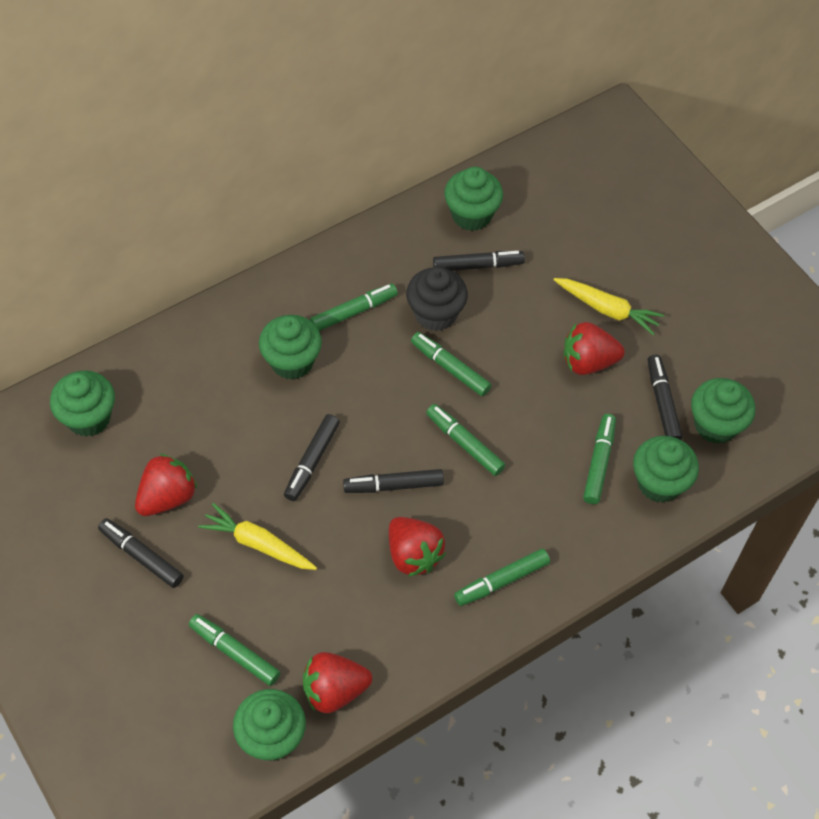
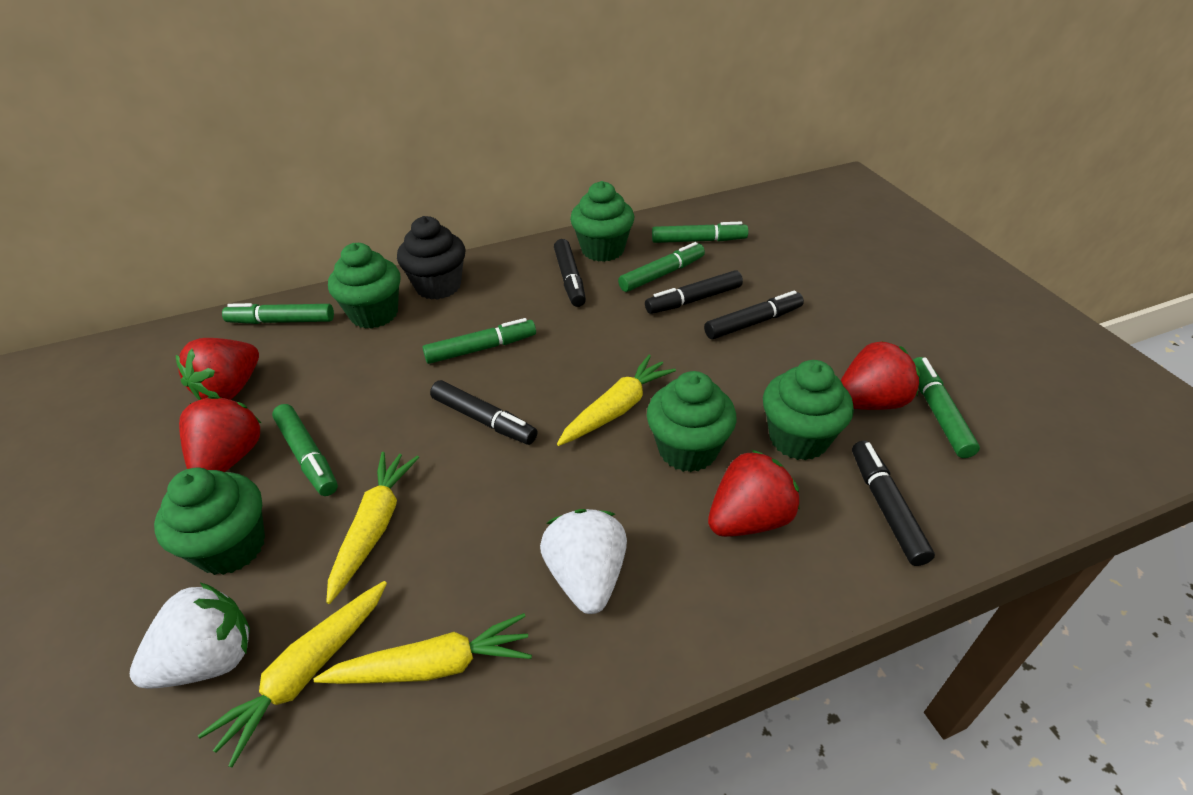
green cupcake: 6 -> 5
white strawberry: 0 -> 2
yellow carrot: 2 -> 4

